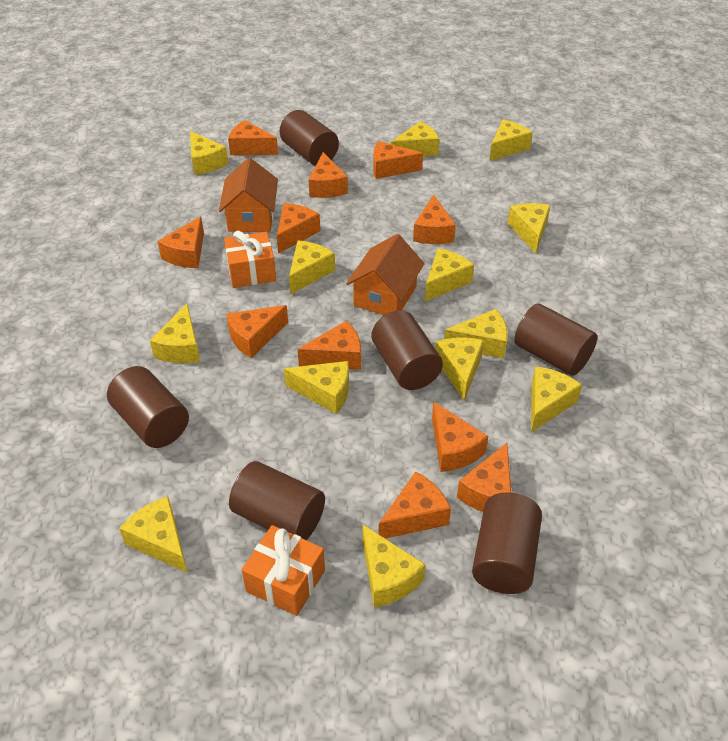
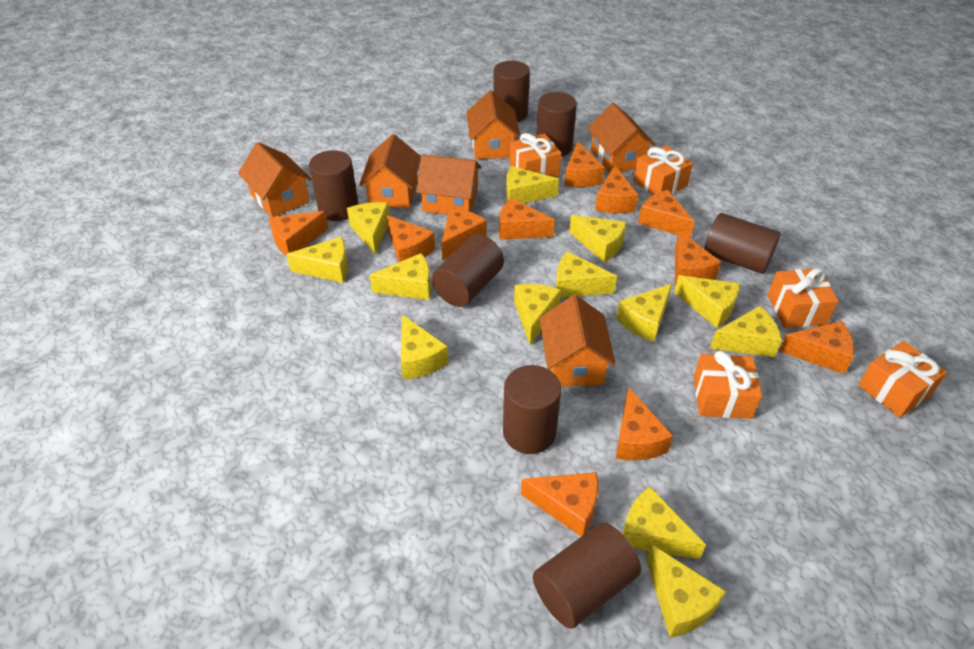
brown cylinder: 6 -> 7
orange gift: 2 -> 5
orange house: 2 -> 6

